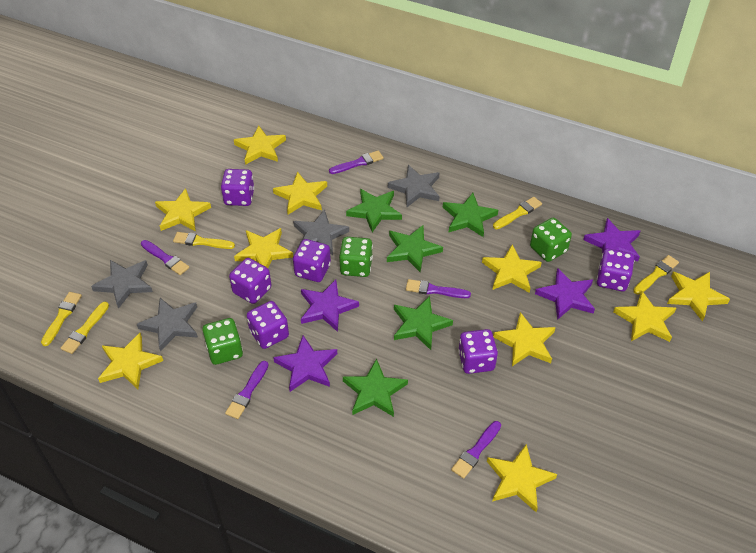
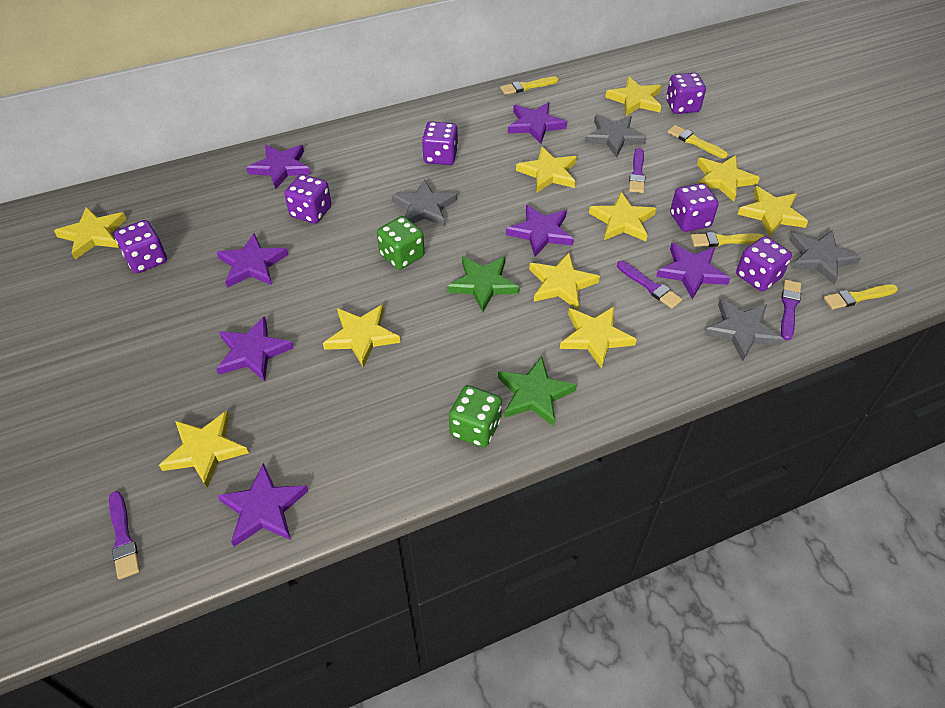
green dice: 3 -> 2
green star: 5 -> 2
purple brush: 5 -> 4
purple star: 4 -> 7
yellow brush: 5 -> 4

